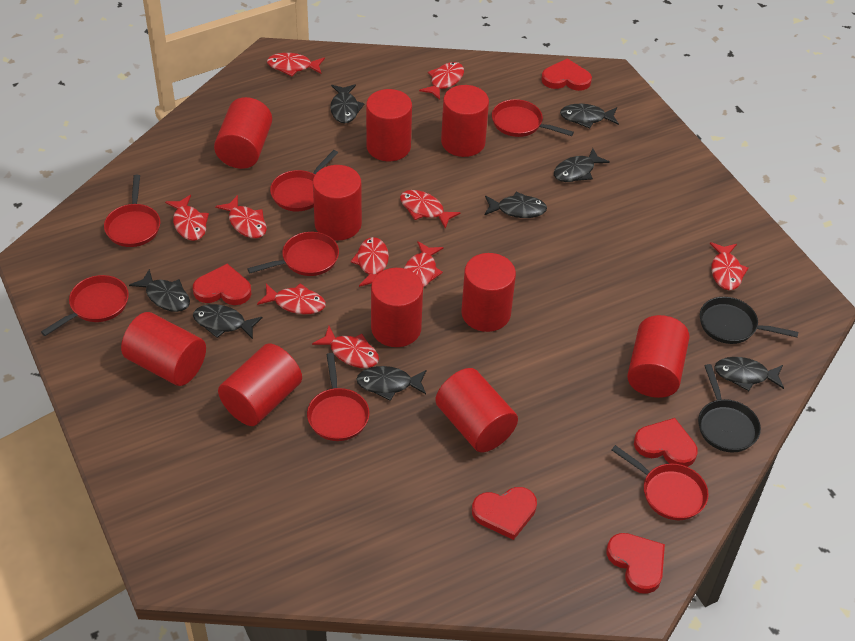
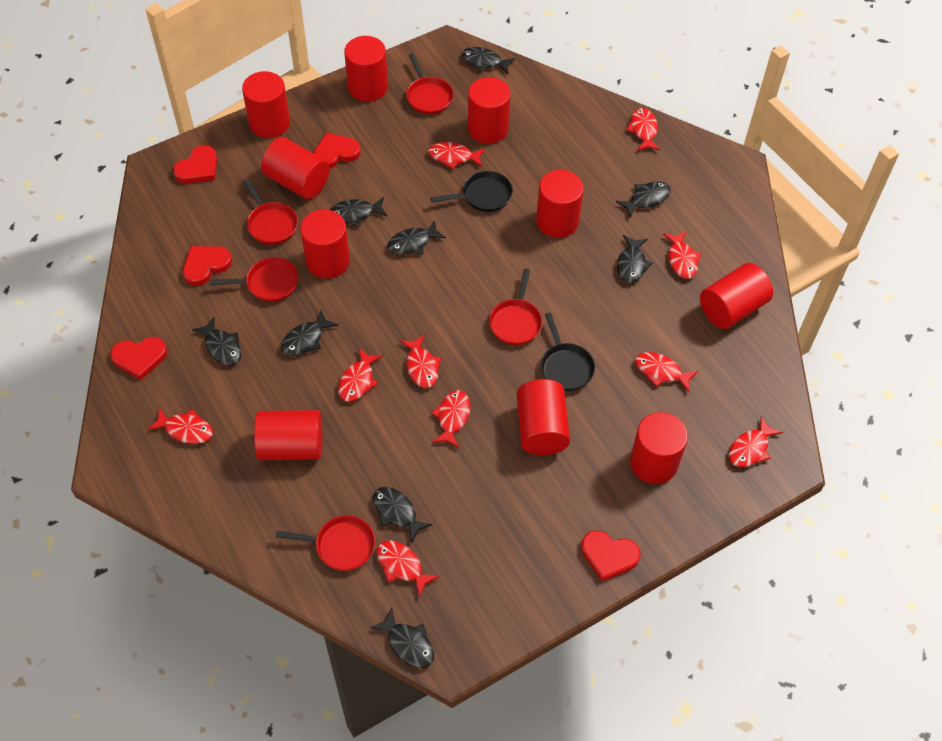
black fish: 8 -> 9
red pan: 7 -> 5

